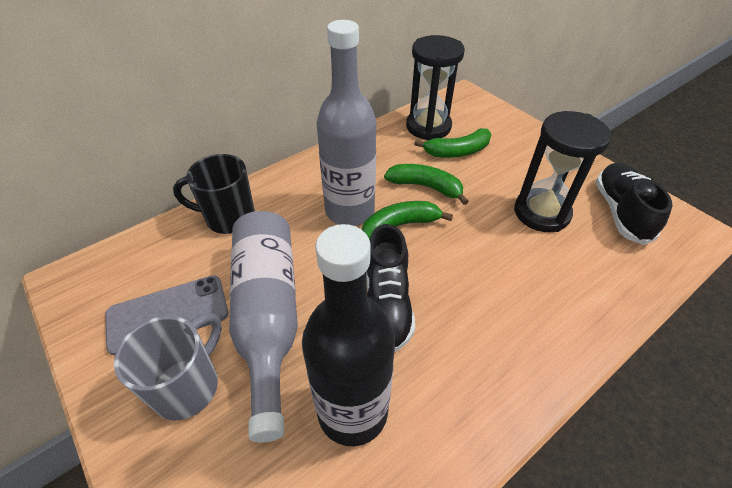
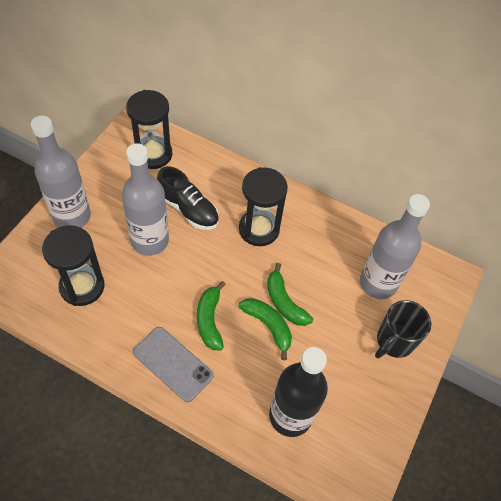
black hourglass: 2 -> 3
black shoe: 2 -> 1
grey bottle: 2 -> 3
grey mug: 1 -> 0

